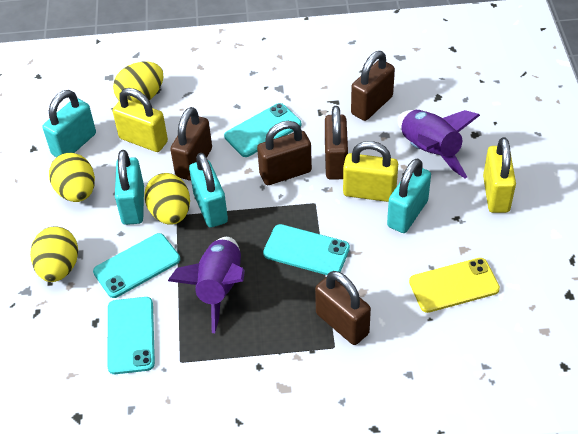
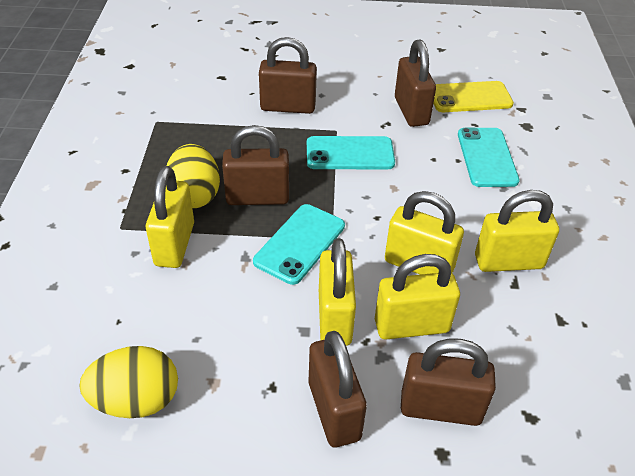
purple rocket: 2 -> 0
turquoise padlock: 4 -> 0
turquoise phone: 4 -> 3
yellow egg: 4 -> 2
yellow padlock: 3 -> 5

